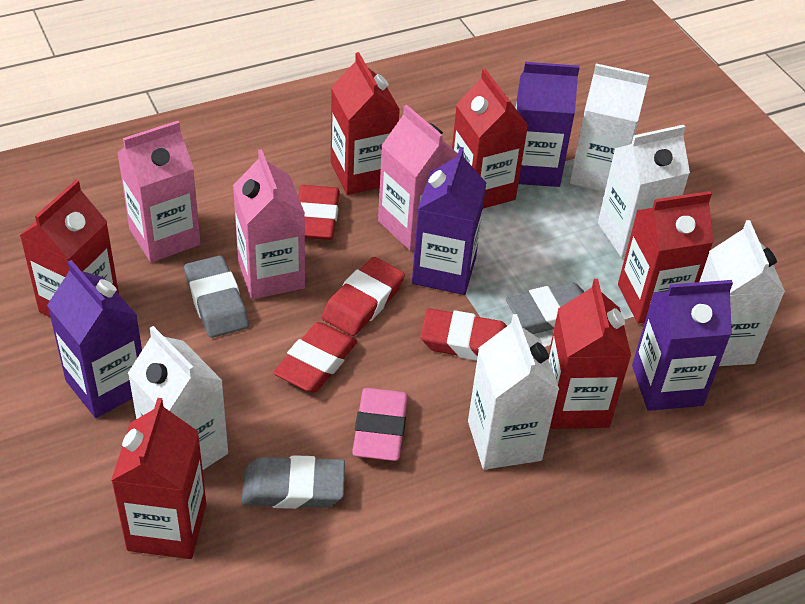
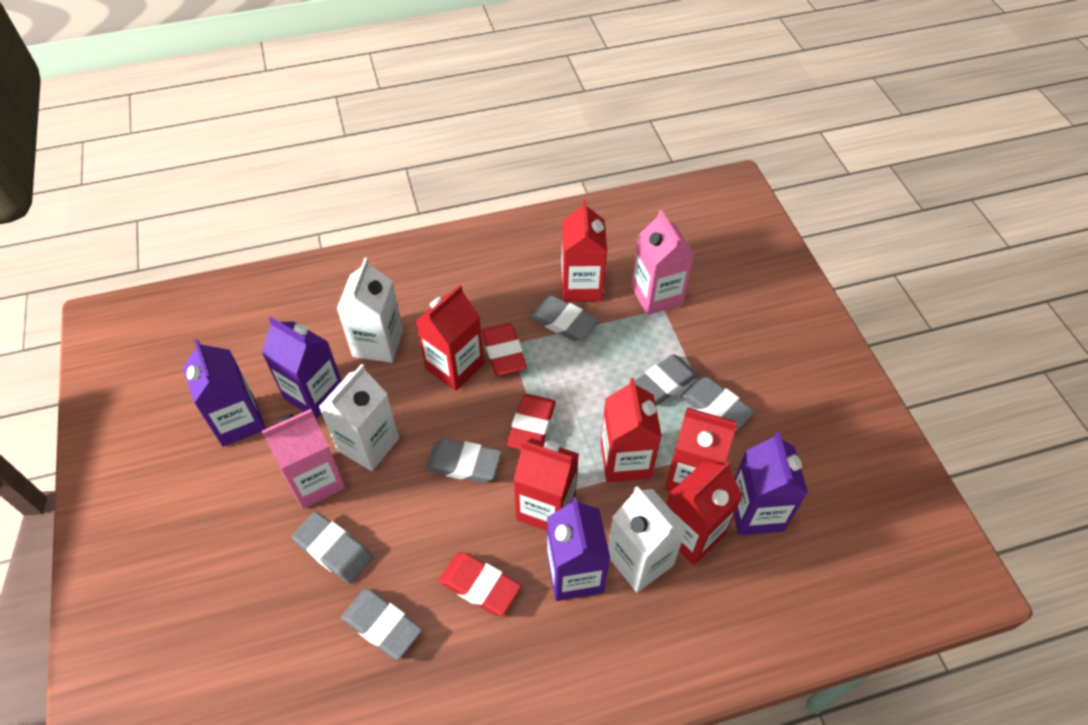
grey eraser: 3 -> 6
pink carton: 3 -> 2
pink eraser: 1 -> 0
red eraser: 4 -> 3
white carton: 5 -> 3

